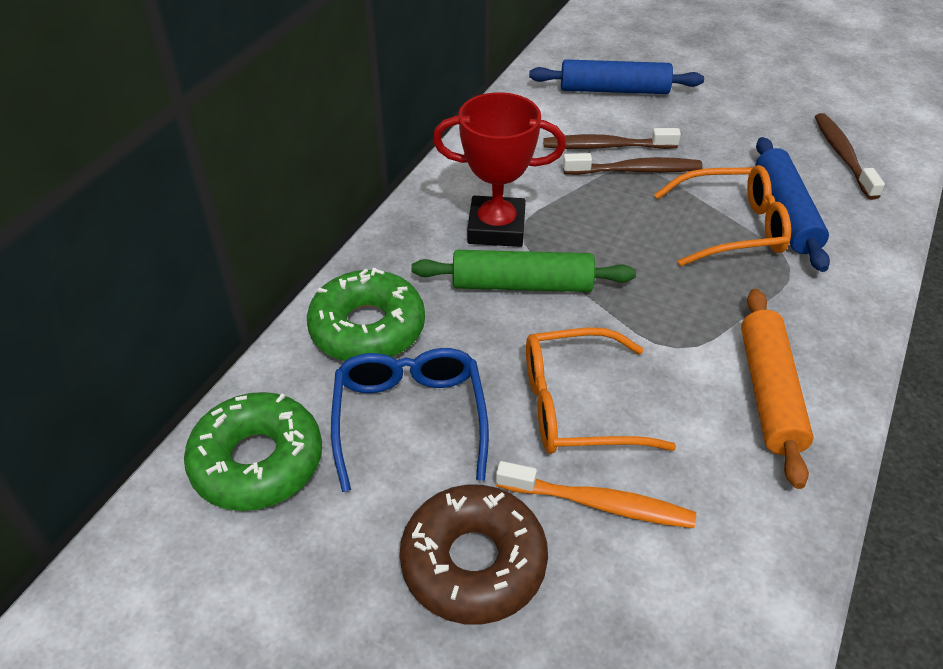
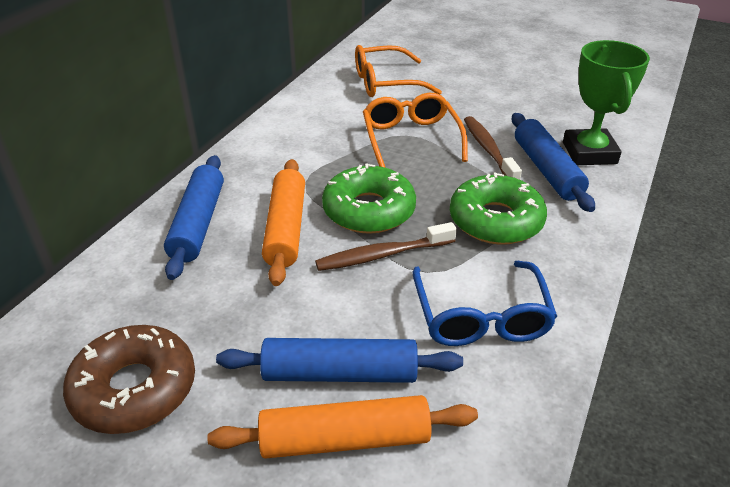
blue rolling pin: 2 -> 3
brown toothbrush: 3 -> 2
green rolling pin: 1 -> 0
green trophy: 0 -> 1
orange rolling pin: 1 -> 2
orange toothbrush: 1 -> 0
red trophy: 1 -> 0

